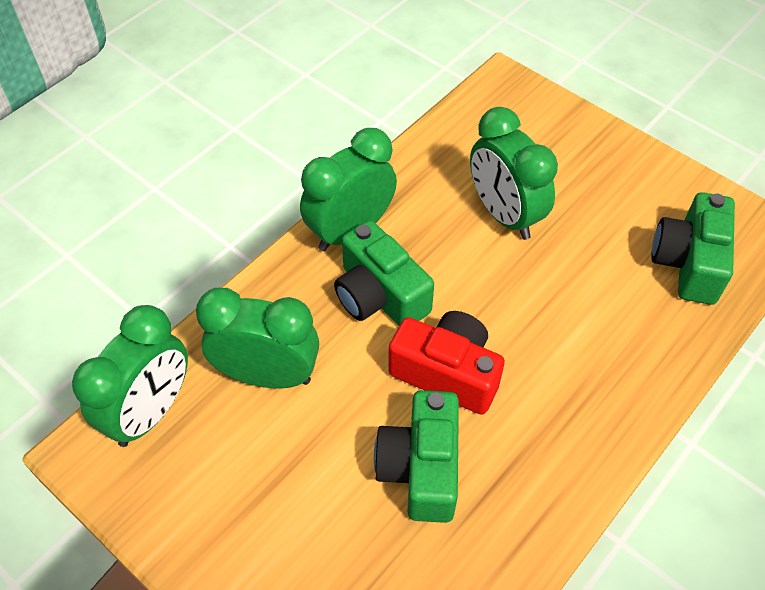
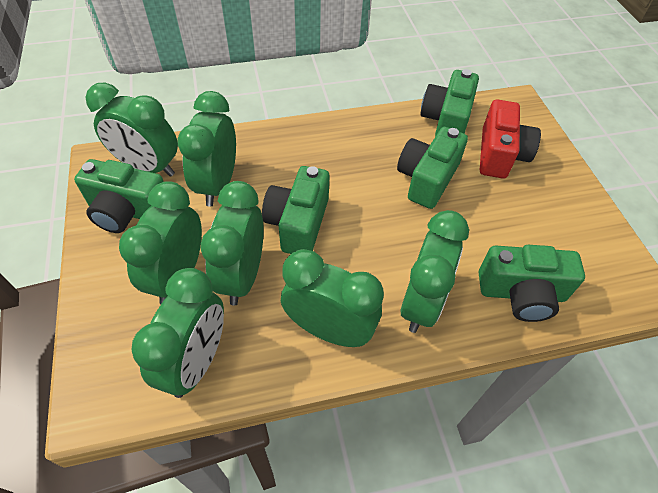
green camera: 3 -> 5
green clock: 4 -> 7

